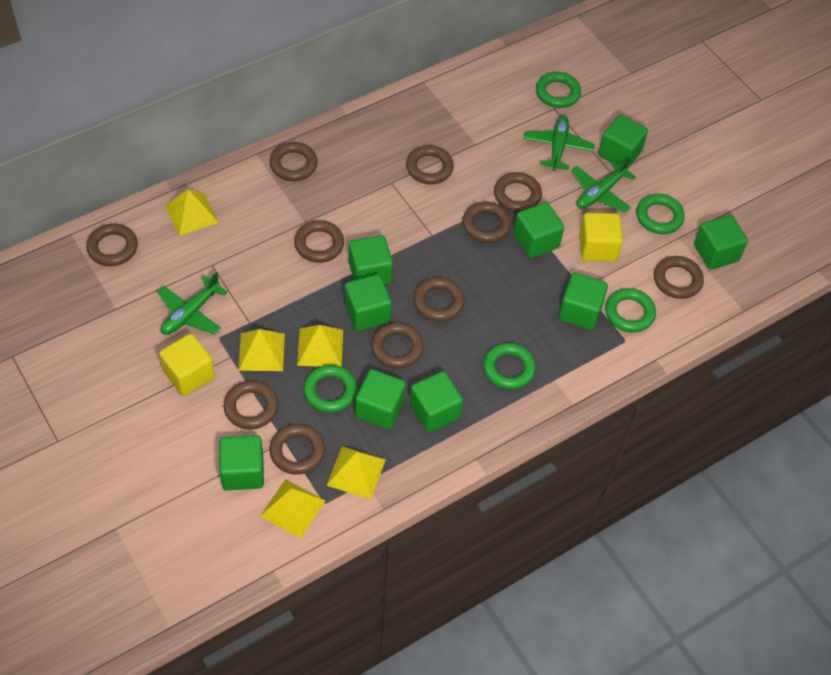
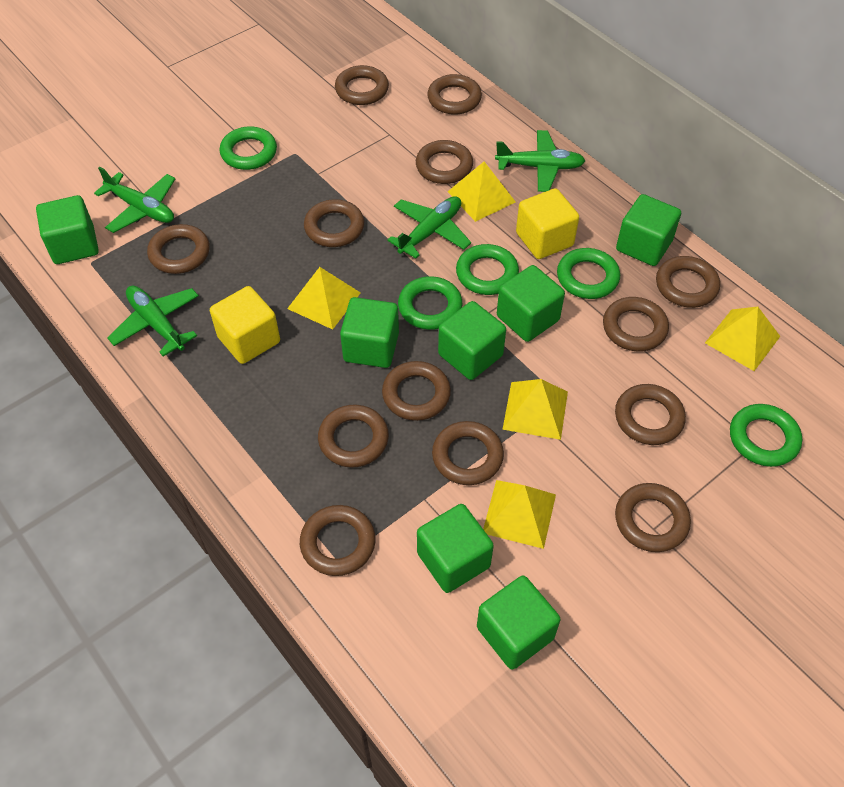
brown ring: 11 -> 13
green cube: 9 -> 7
green plane: 3 -> 4

